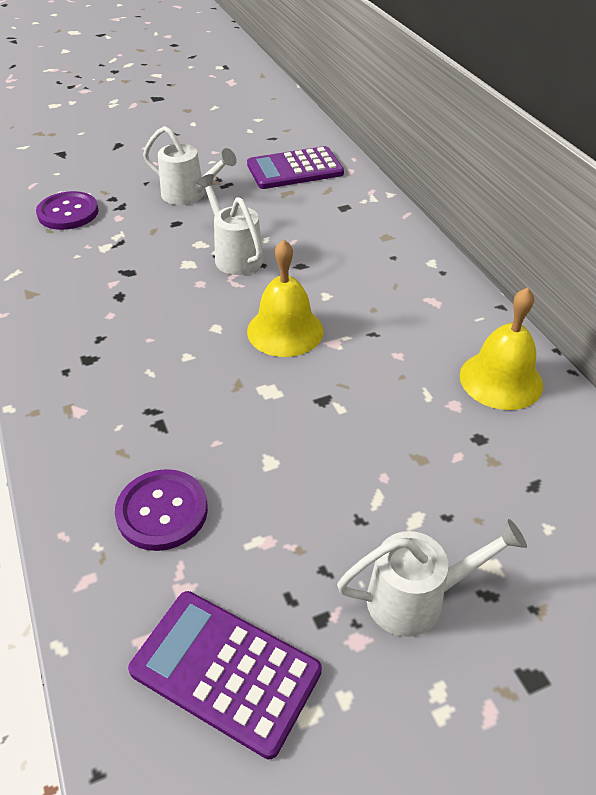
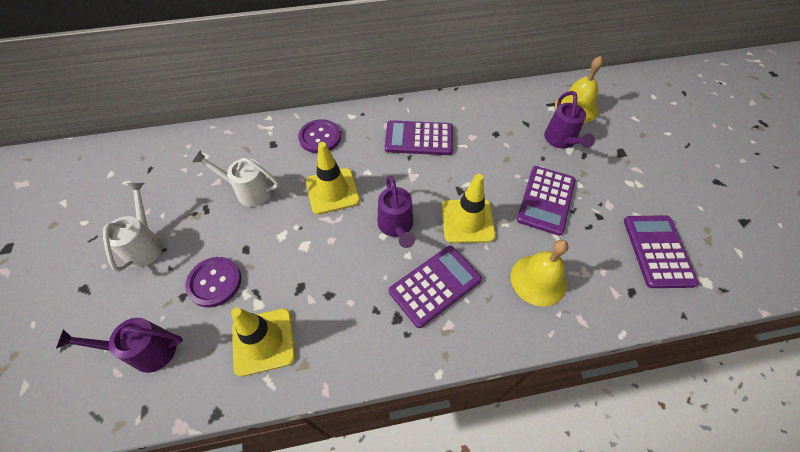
purple calculator: 2 -> 4
purple watering can: 0 -> 3
white watering can: 3 -> 2
yellow traffic cone: 0 -> 3

